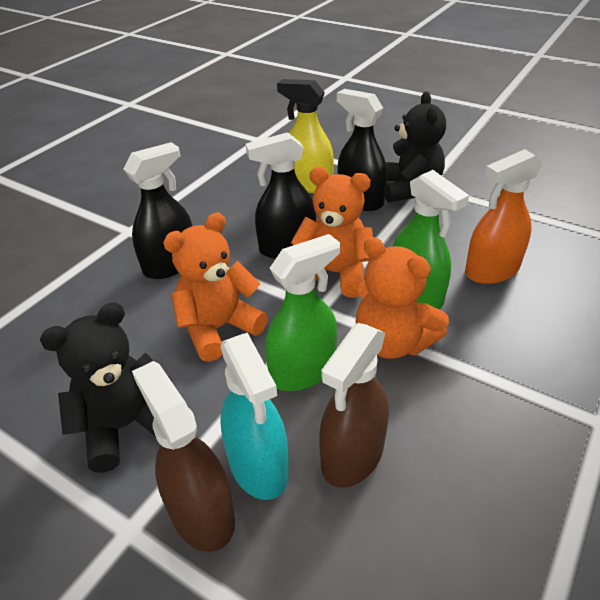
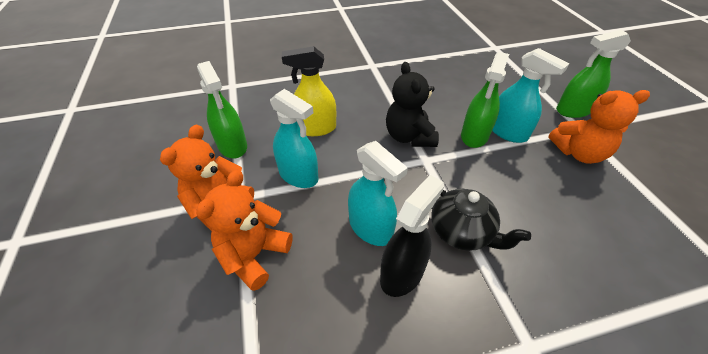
black spray bottle: 3 -> 1
black teapot: 0 -> 1
black teddy bear: 2 -> 1
brown spray bottle: 2 -> 0
green spray bottle: 2 -> 3
orange spray bottle: 1 -> 0
turquoise spray bottle: 1 -> 3

